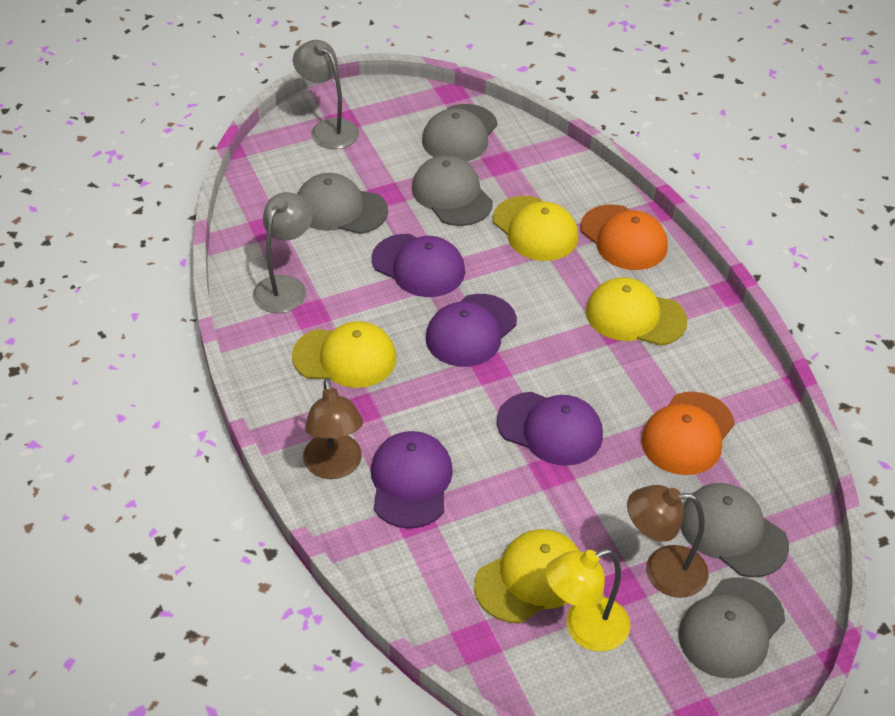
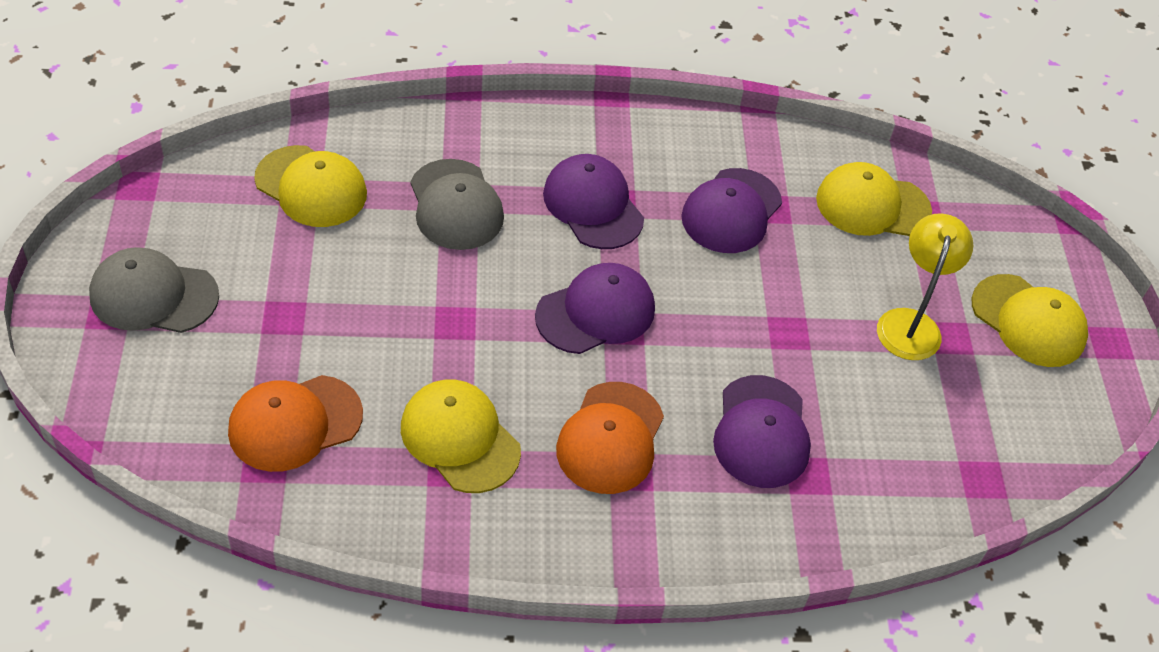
brown lamp: 2 -> 0
grey cap: 5 -> 2
grey lamp: 2 -> 0

